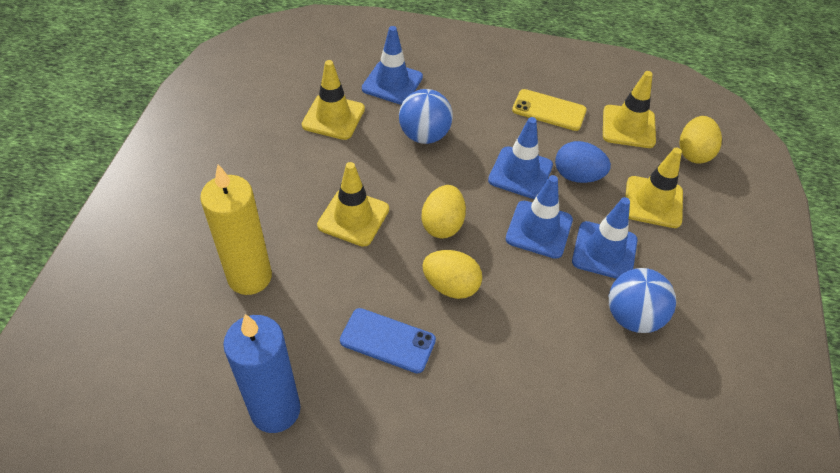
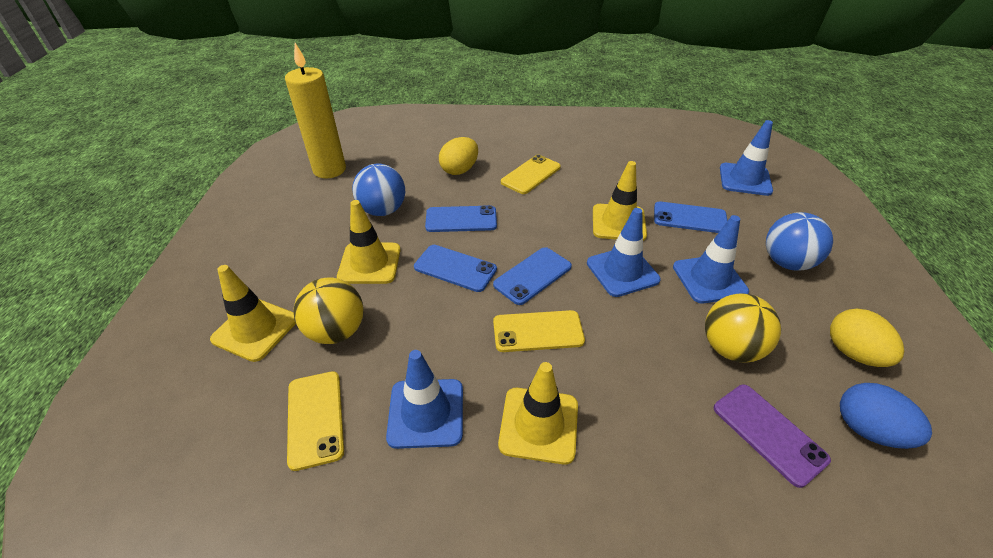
blue candle: 1 -> 0
blue phone: 1 -> 4
purple phone: 0 -> 1
yellow ball: 0 -> 2
yellow egg: 3 -> 2
yellow phone: 1 -> 3

